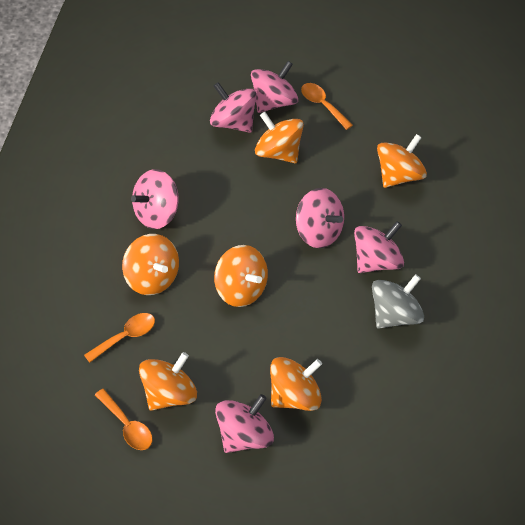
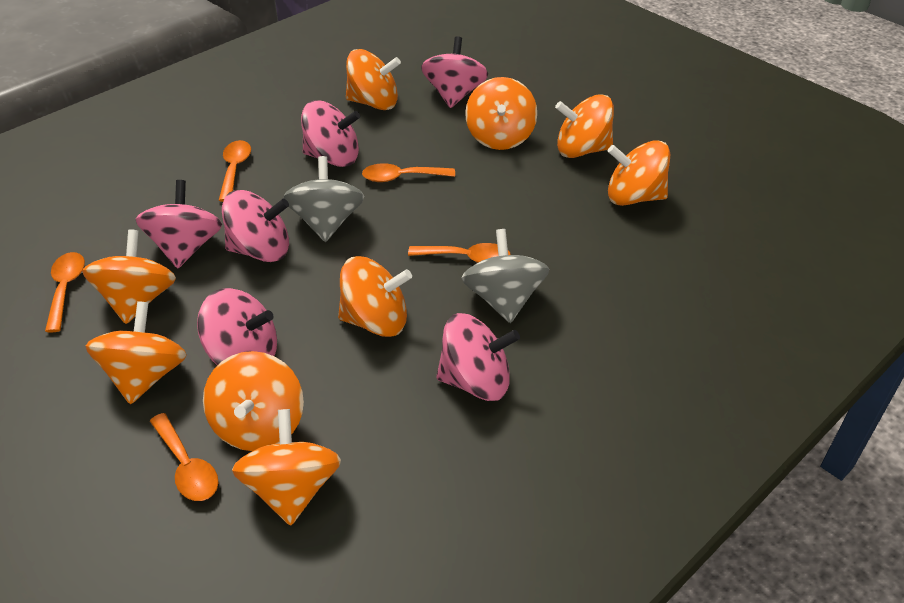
grey spinning top: 1 -> 2
orange spinning top: 6 -> 9
orange spoon: 3 -> 5

